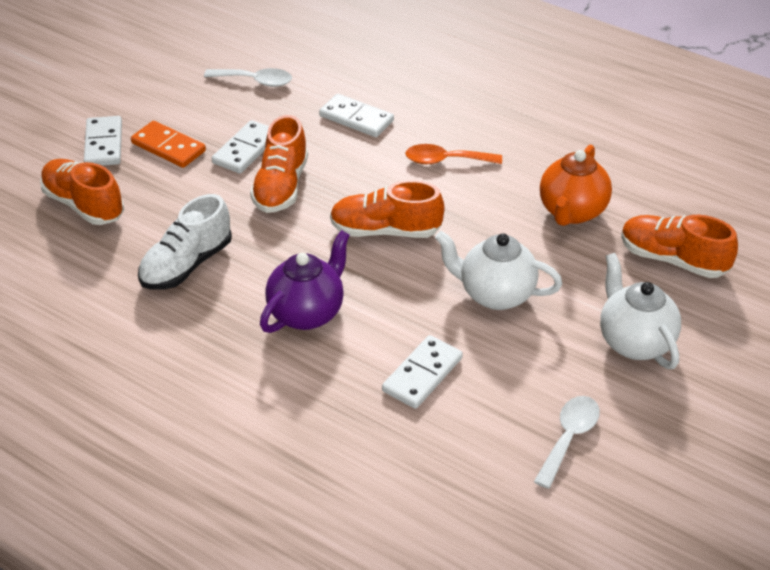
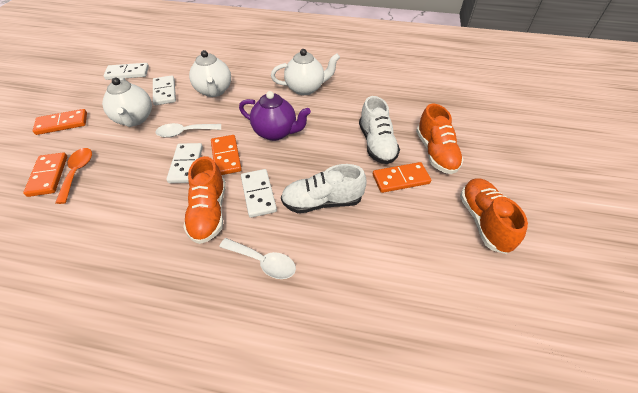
orange domino: 1 -> 4
orange shoe: 4 -> 3
orange teapot: 1 -> 0
white shoe: 1 -> 2
white teapot: 2 -> 3

